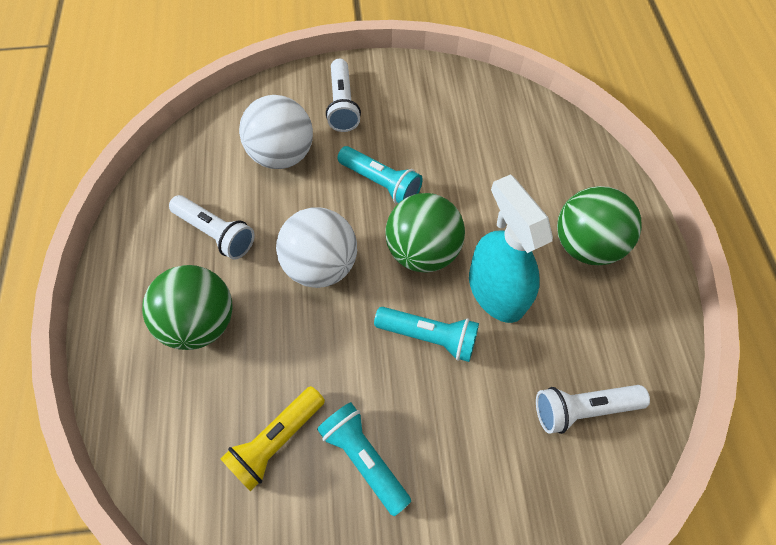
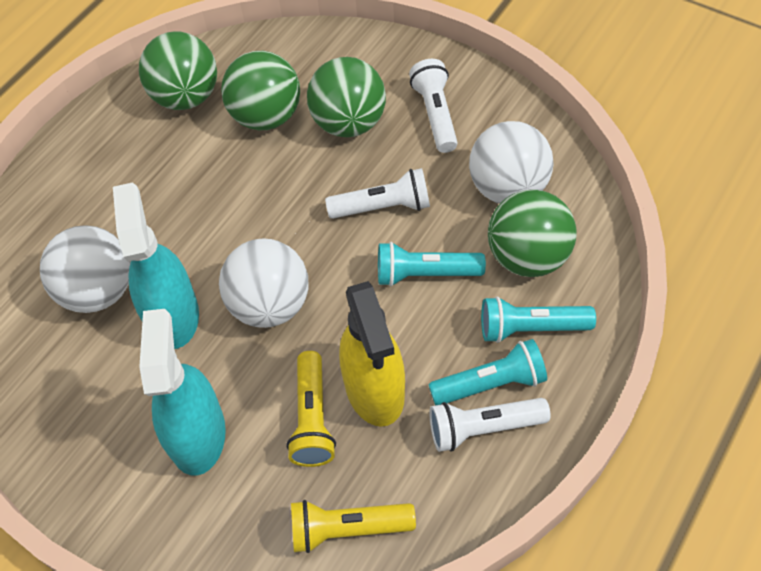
green ball: 3 -> 4
turquoise spray bottle: 1 -> 2
white ball: 2 -> 3
yellow flashlight: 1 -> 2
yellow spray bottle: 0 -> 1

